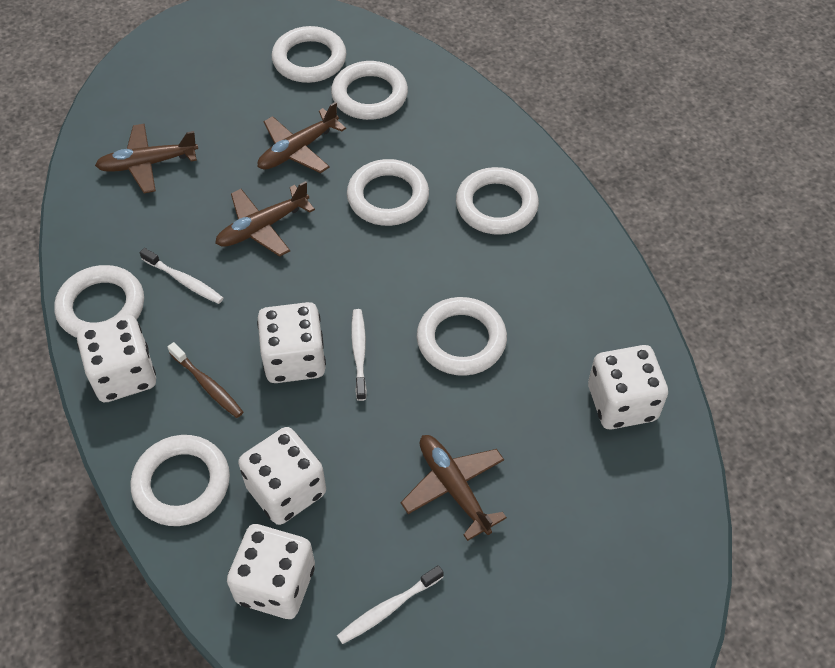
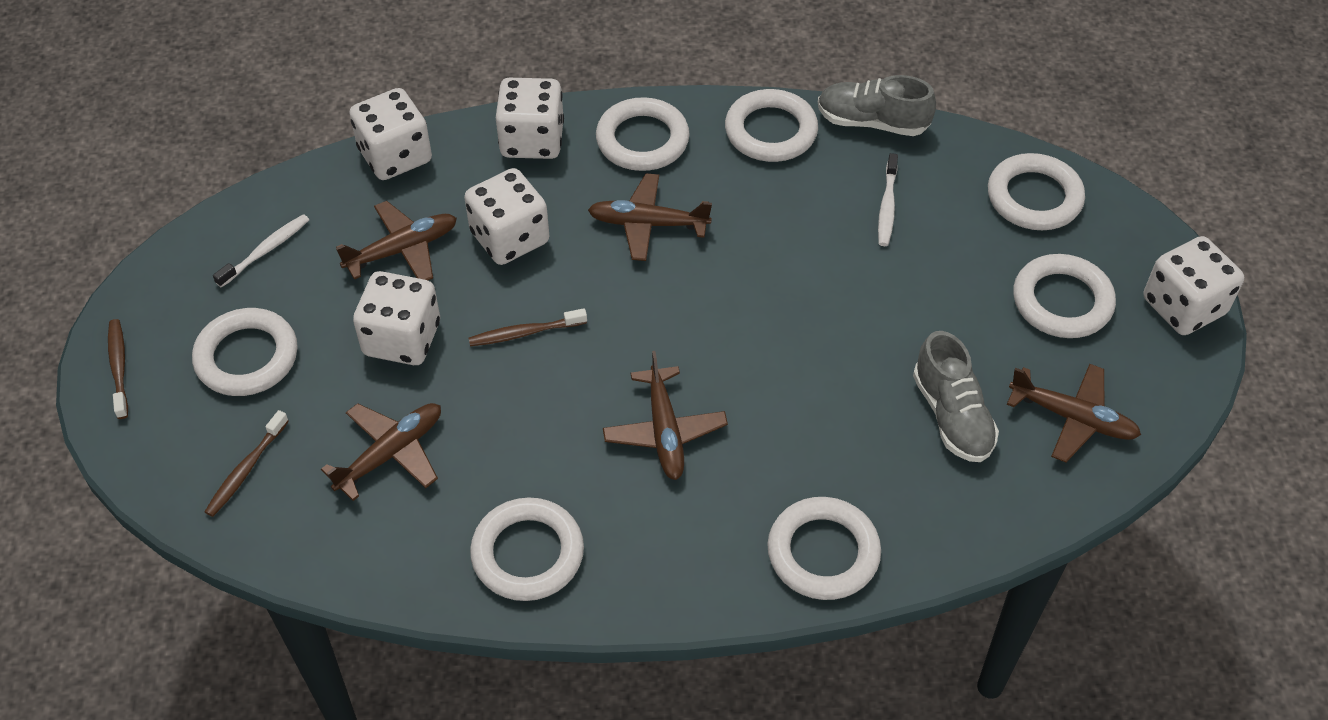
brown plane: 4 -> 5
brown toothbrush: 1 -> 3
grey shoe: 0 -> 2
white toothbrush: 3 -> 2

